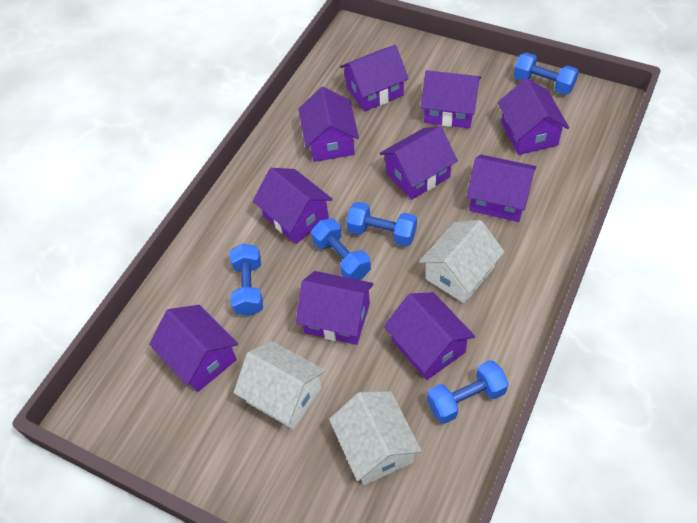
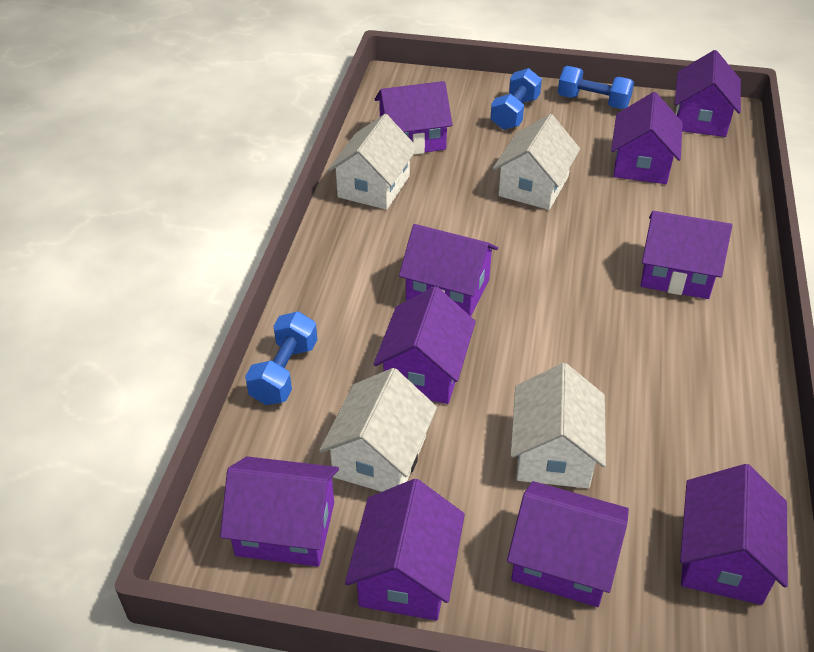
blue dumbbell: 5 -> 3
white house: 3 -> 4

